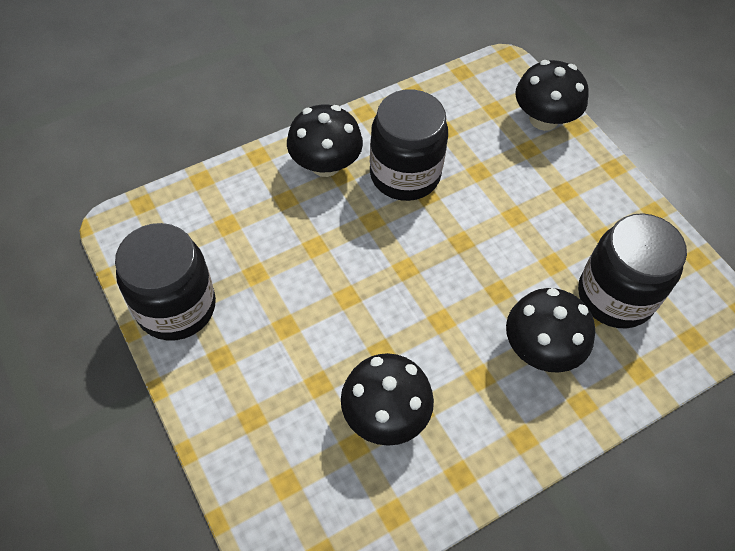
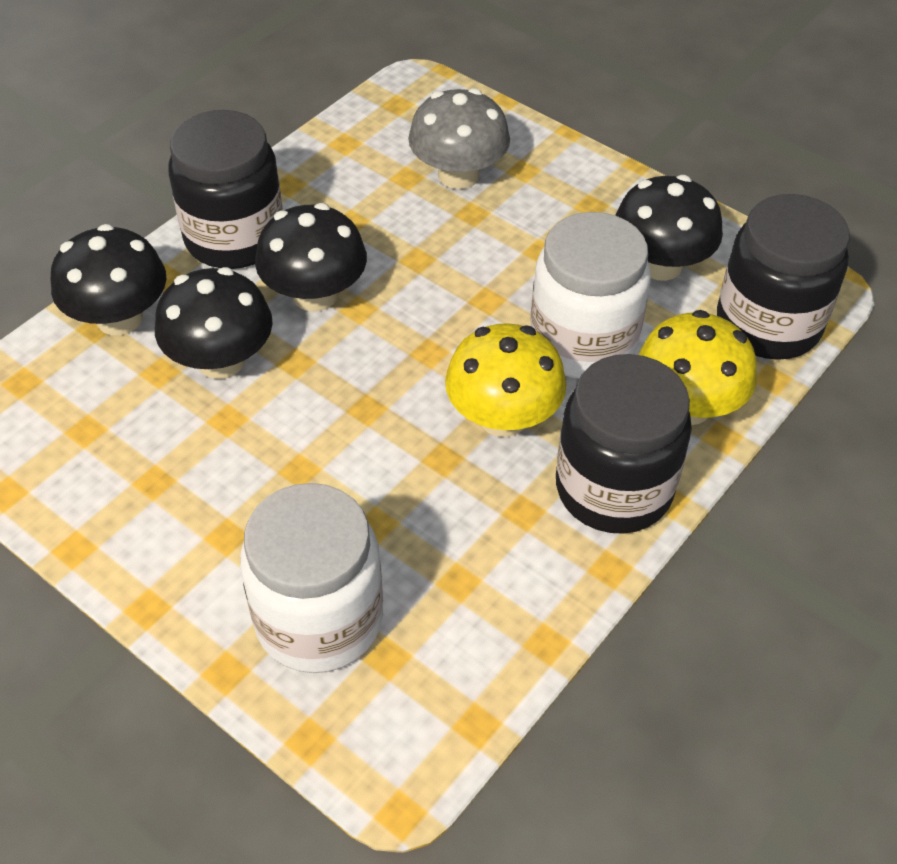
grey mushroom: 0 -> 1
white jar: 0 -> 2
yellow mushroom: 0 -> 2

